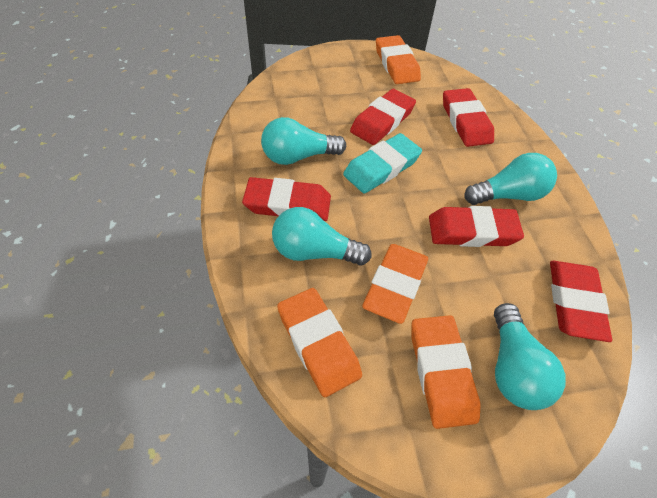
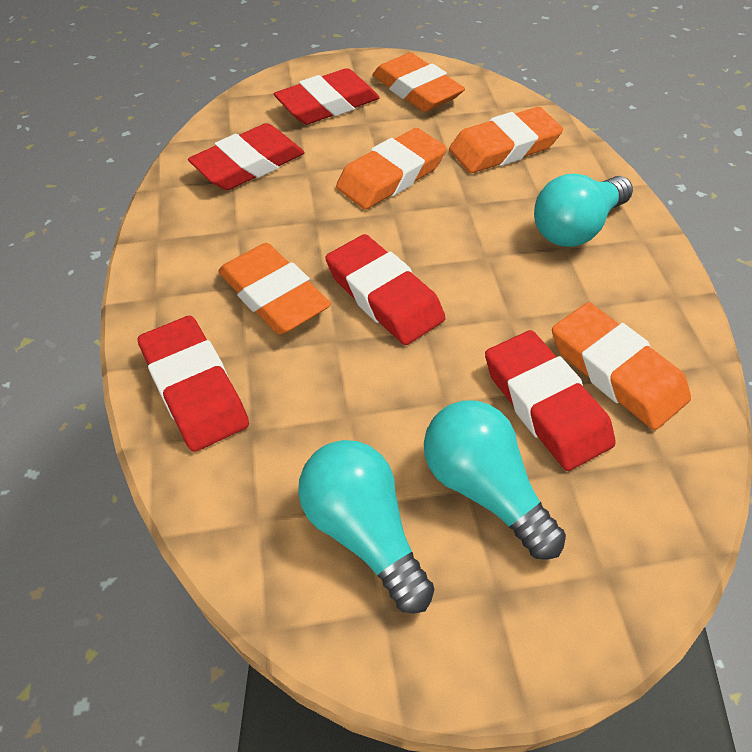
orange eraser: 4 -> 5
turquoise eraser: 1 -> 0
turquoise light bulb: 4 -> 3

